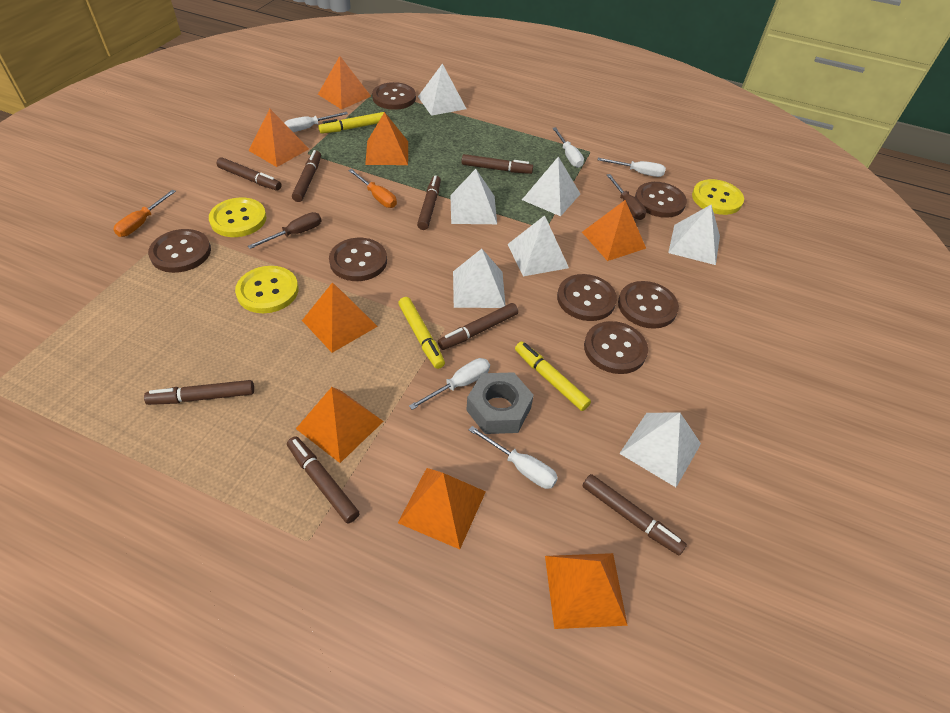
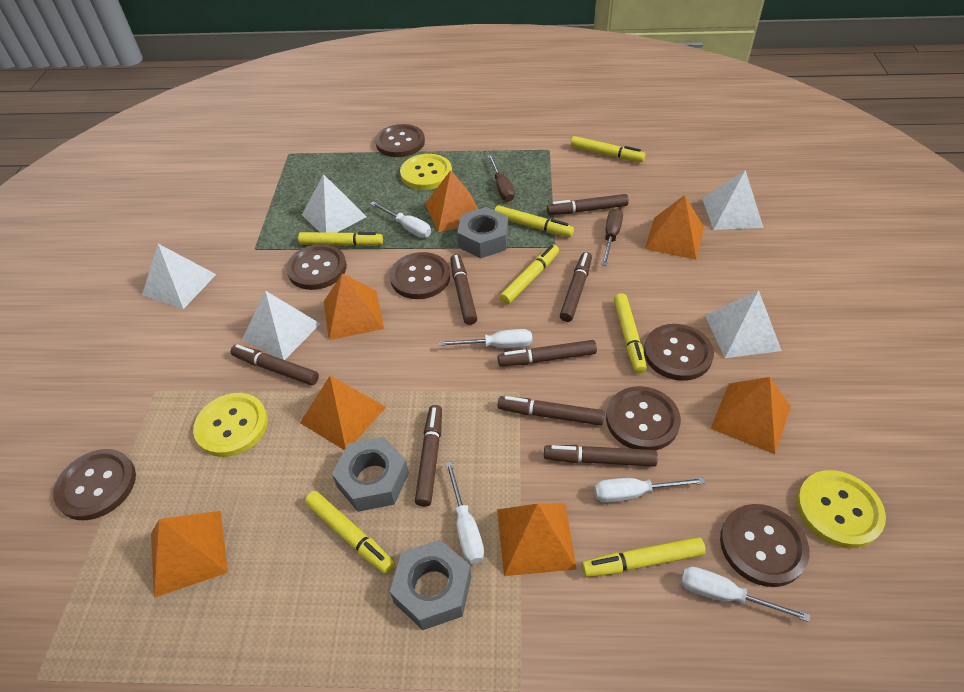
grey nut: 1 -> 3
orange pyramid: 8 -> 7
orange screwdriver: 2 -> 0
white pyramid: 7 -> 5
yellow marker: 3 -> 7

